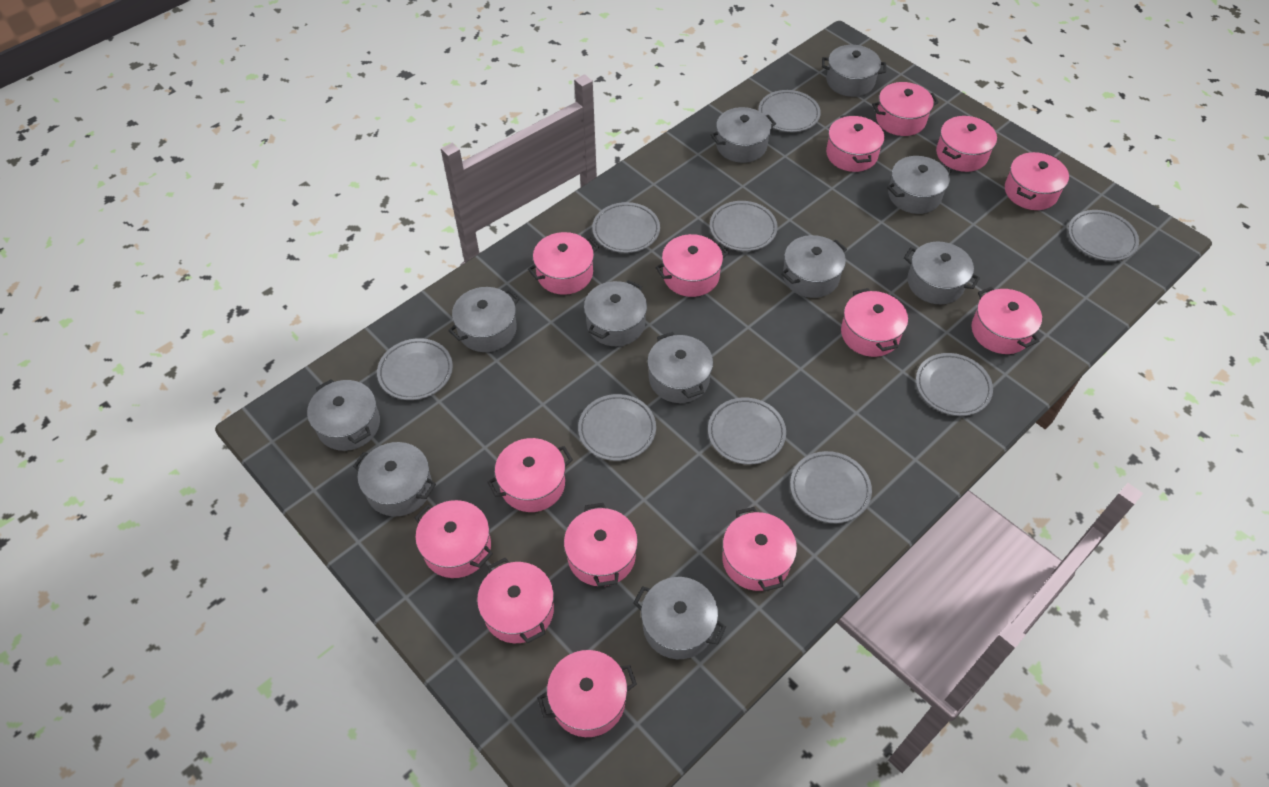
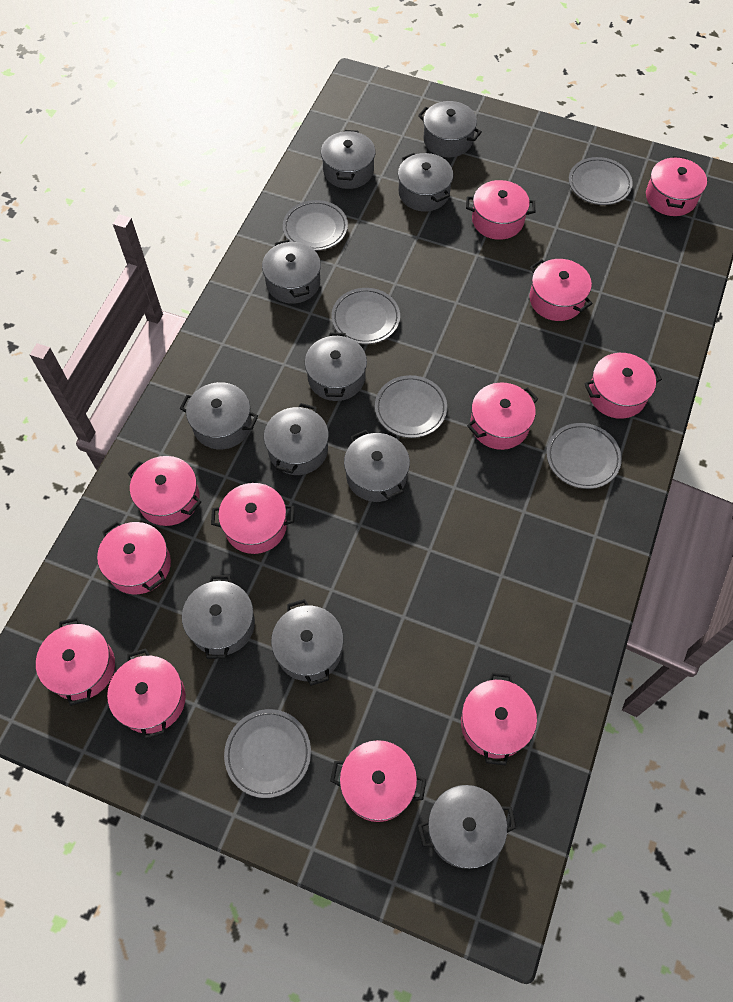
grey plate: 9 -> 6
pink pot: 14 -> 12

